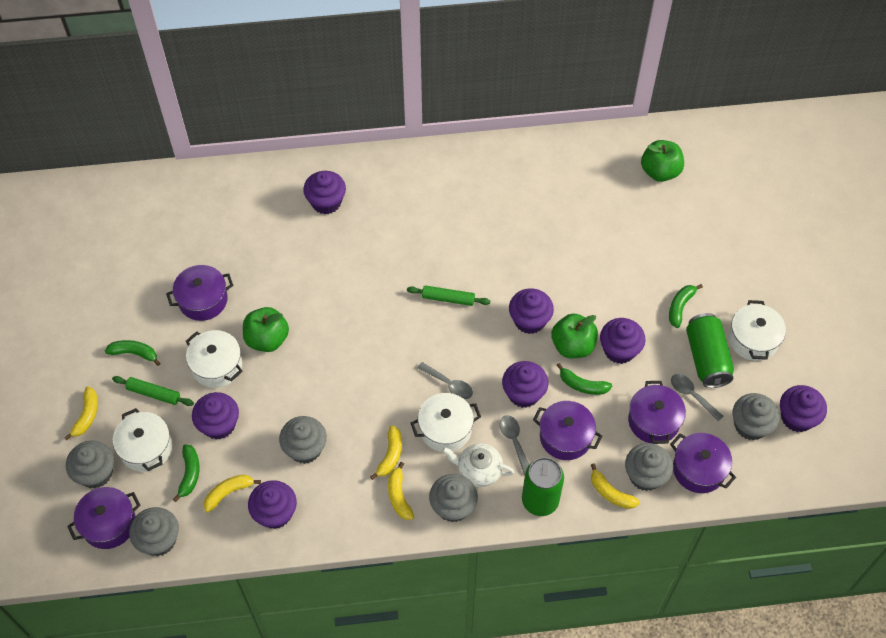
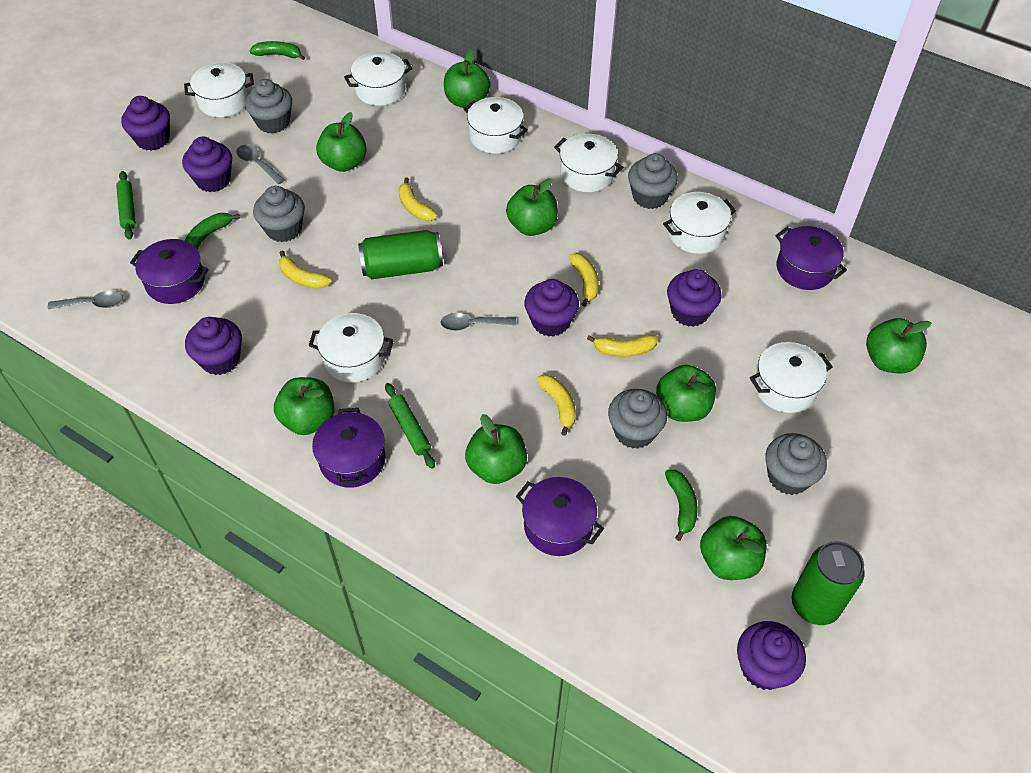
green apple: 3 -> 8
green banana: 4 -> 3
grey cupcake: 6 -> 5
purple cupcake: 7 -> 6
purple pot: 5 -> 4
white pot: 4 -> 7
white teapot: 1 -> 0

